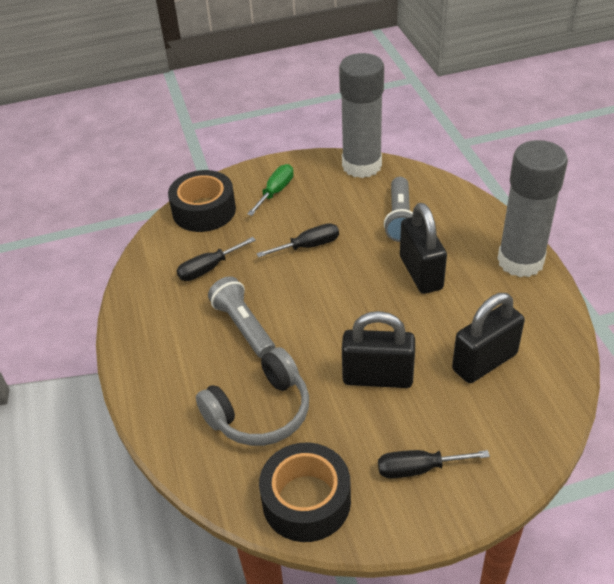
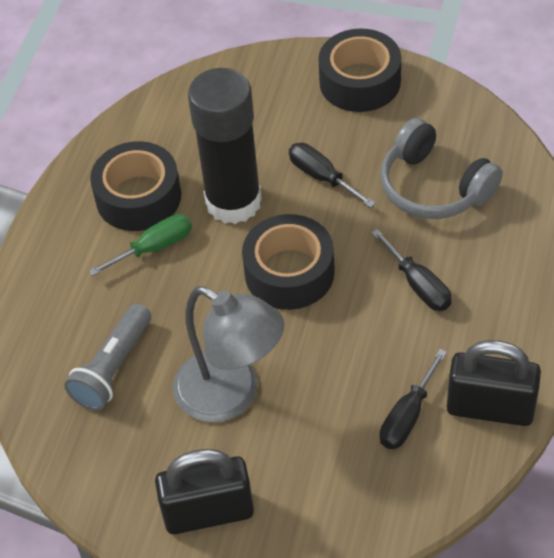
black glue stick: 0 -> 1
black padlock: 3 -> 2
black tape: 2 -> 3
grey flashlight: 2 -> 1
grey glue stick: 2 -> 0
grey lamp: 0 -> 1

